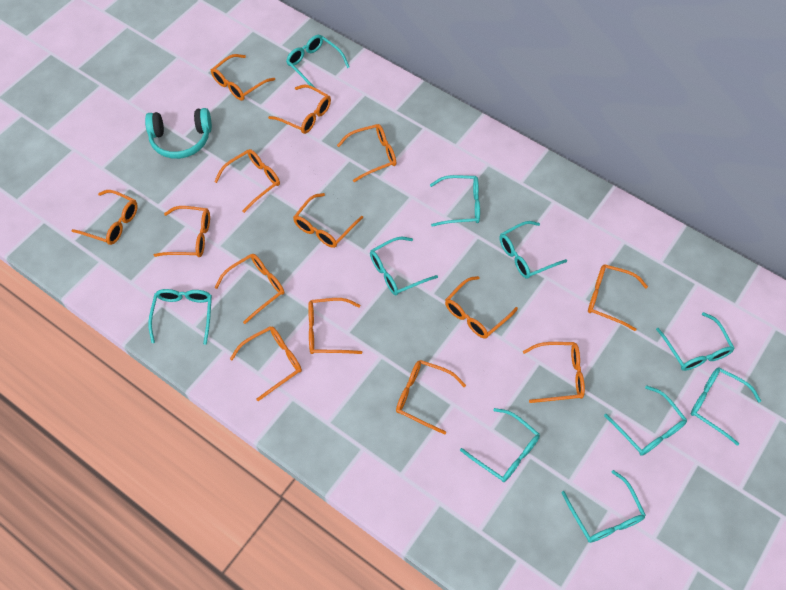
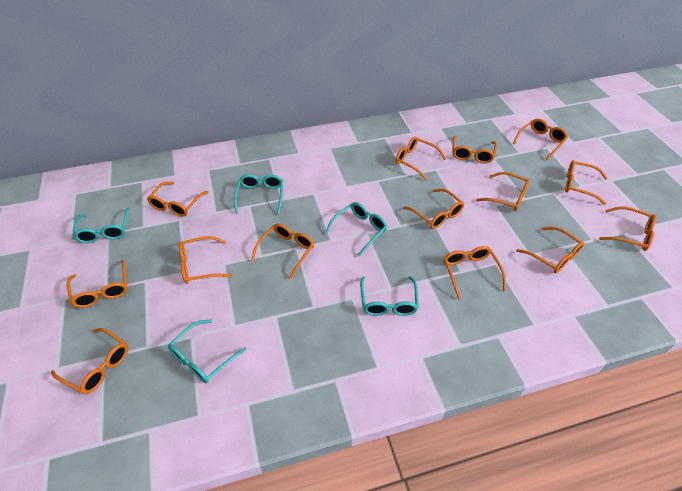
turquoise glasses: 10 -> 5
turquoise headphones: 1 -> 0

